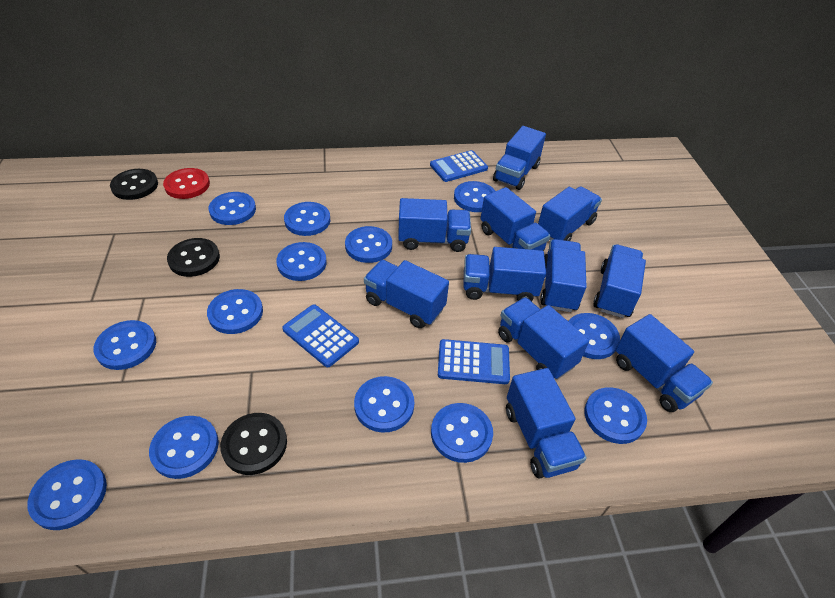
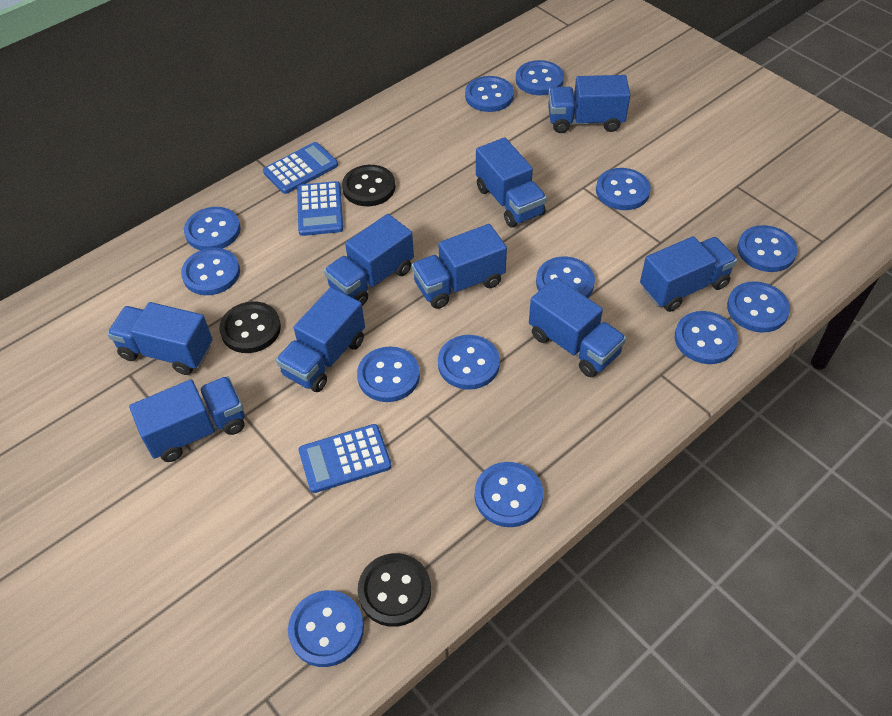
blue truck: 11 -> 9
red button: 1 -> 0

